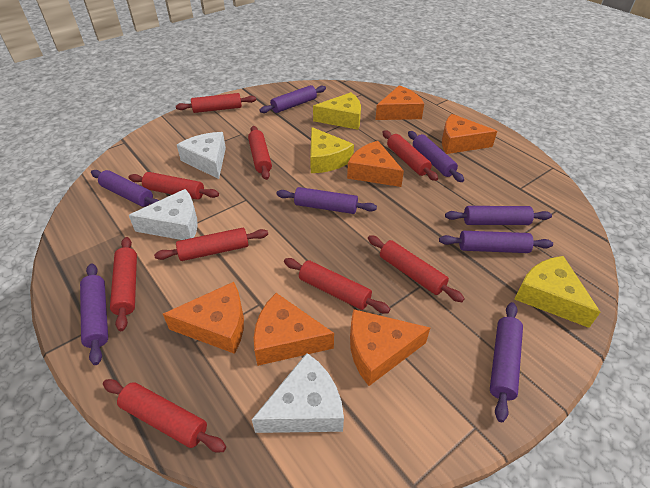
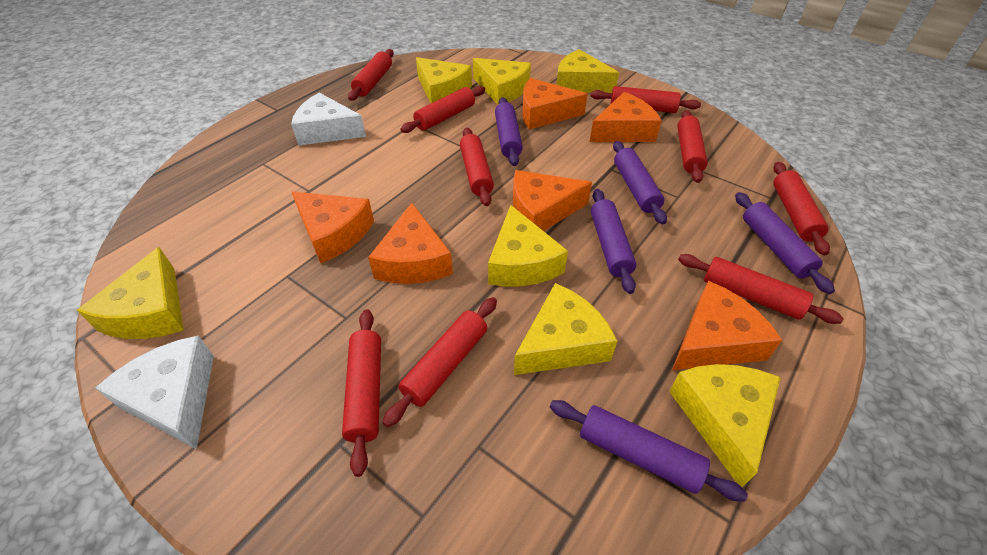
purple rolling pin: 8 -> 5
white cheese: 3 -> 2
yellow cheese: 3 -> 7

